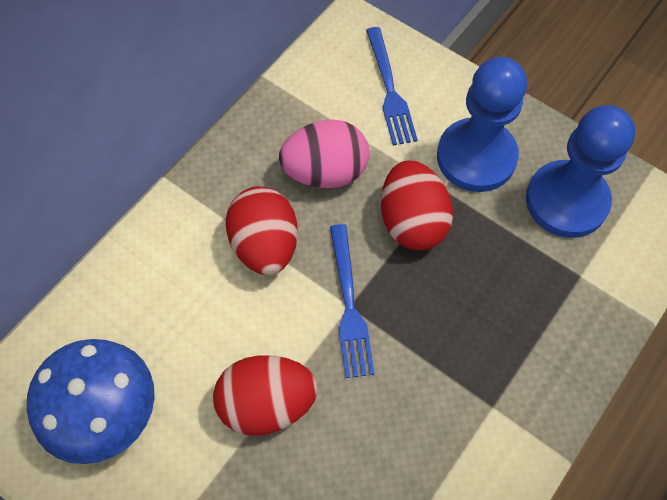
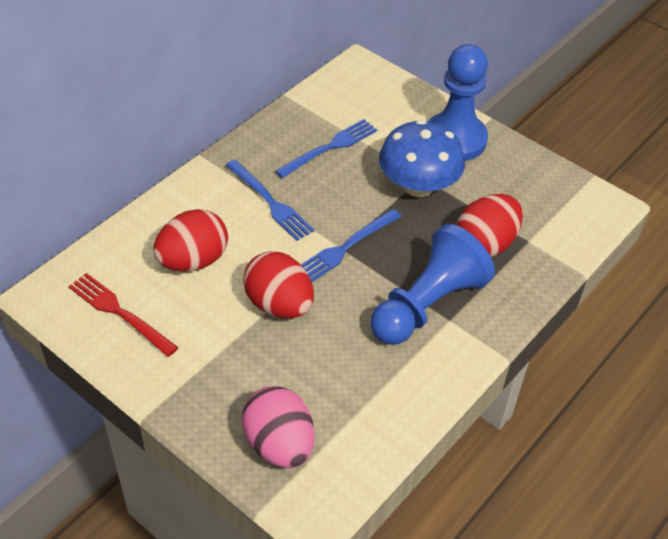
blue fork: 2 -> 3
red fork: 0 -> 1

